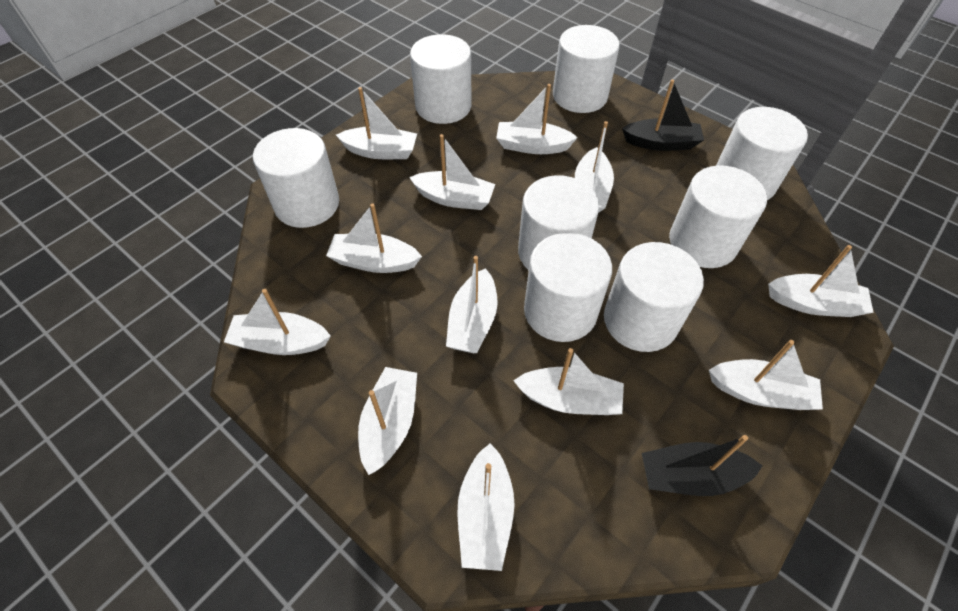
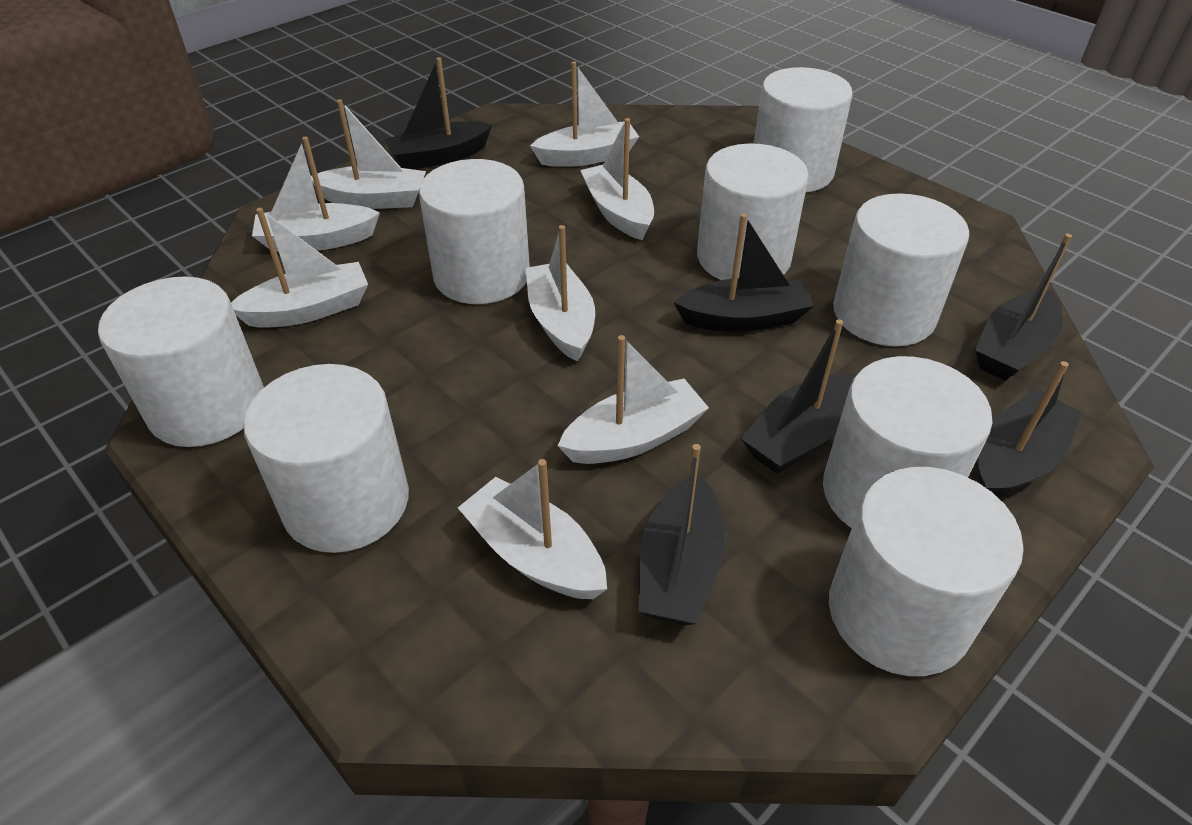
black boat: 2 -> 6
white boat: 12 -> 8

